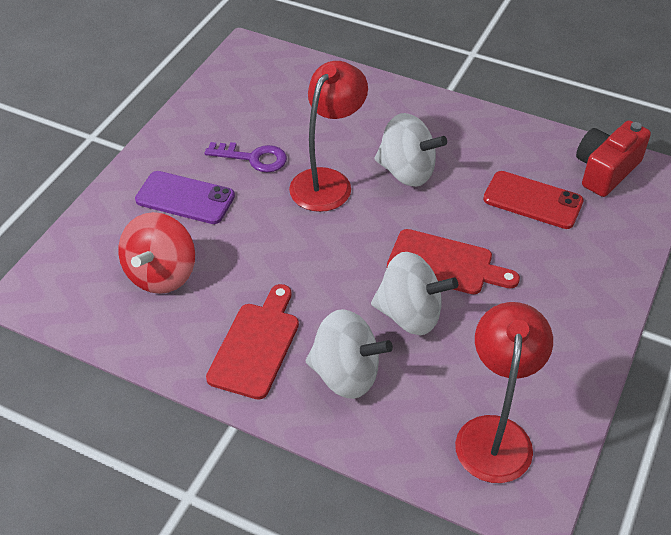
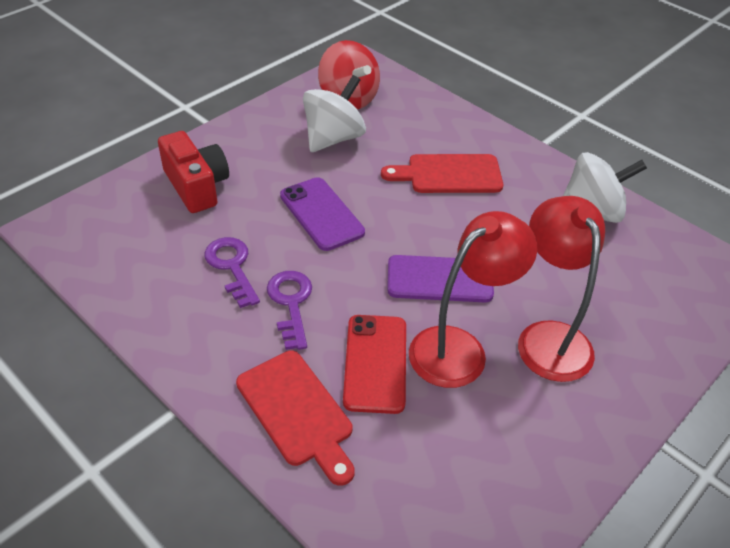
purple key: 1 -> 2
purple phone: 1 -> 2
white spinning top: 3 -> 2

